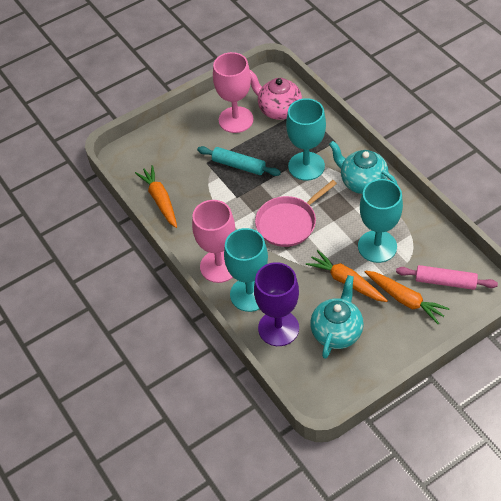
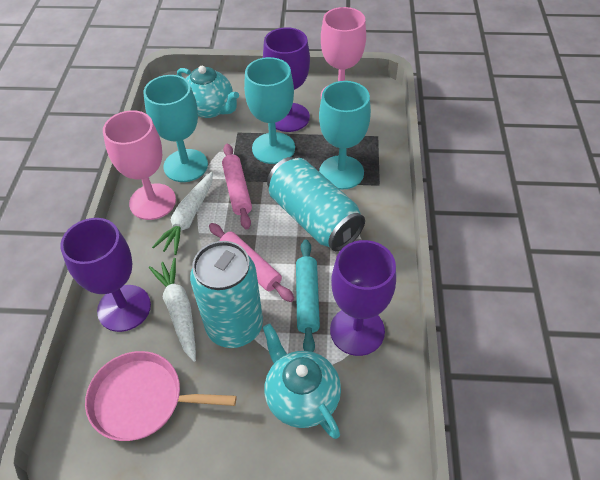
orange carrot: 3 -> 0
pink rolling pin: 1 -> 2
pink teapot: 1 -> 0
purple goblet: 1 -> 3
turquoise can: 0 -> 2
white carrot: 0 -> 2

